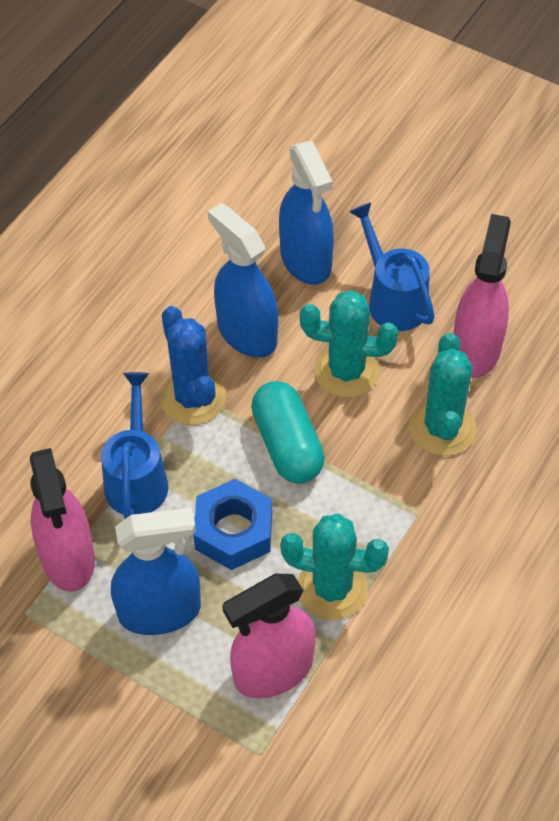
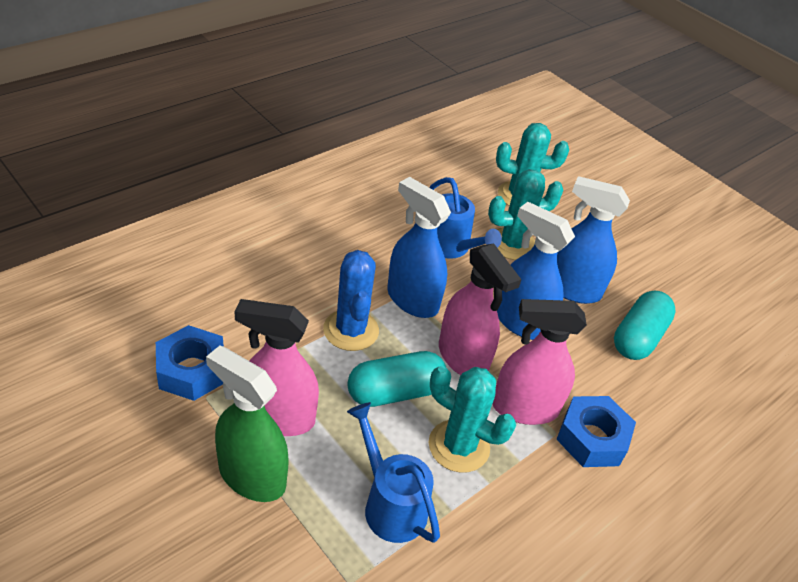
blue nut: 1 -> 2
green spray bottle: 0 -> 1
turquoise capsule: 1 -> 2

